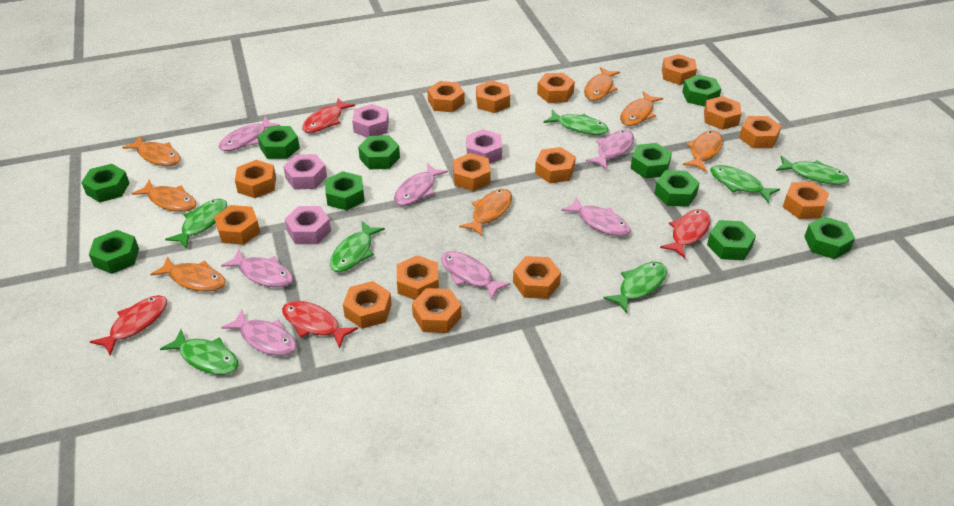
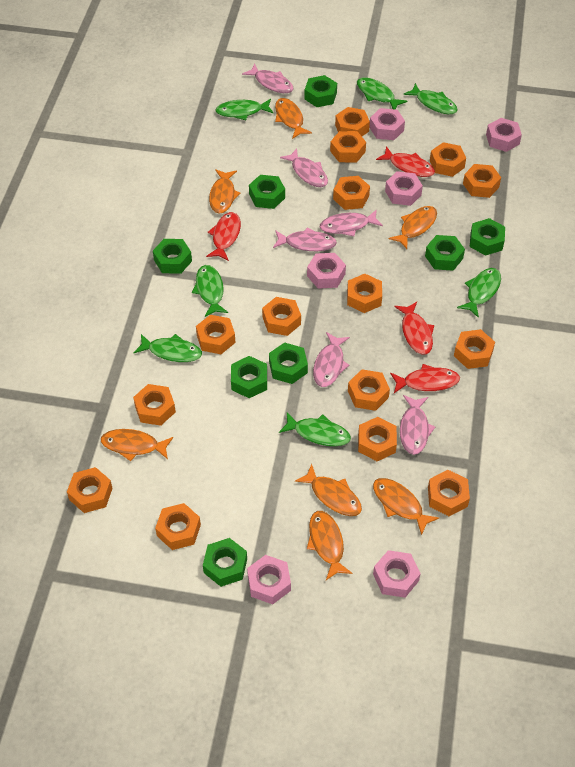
green nut: 10 -> 8
pink fish: 7 -> 6
pink nut: 4 -> 6

